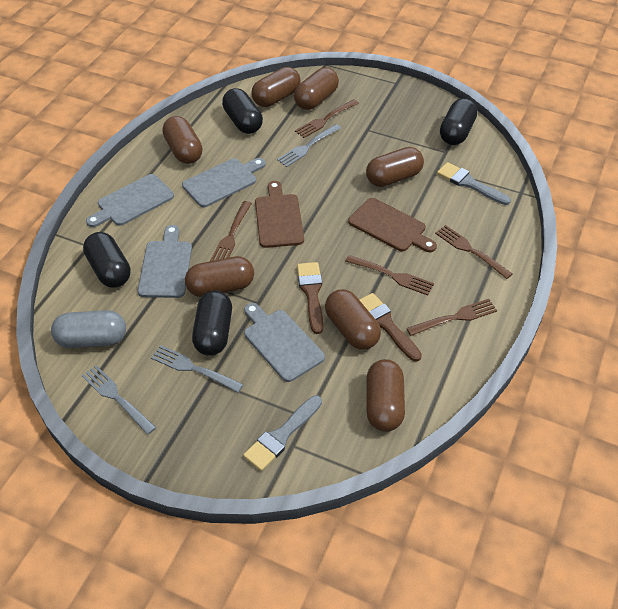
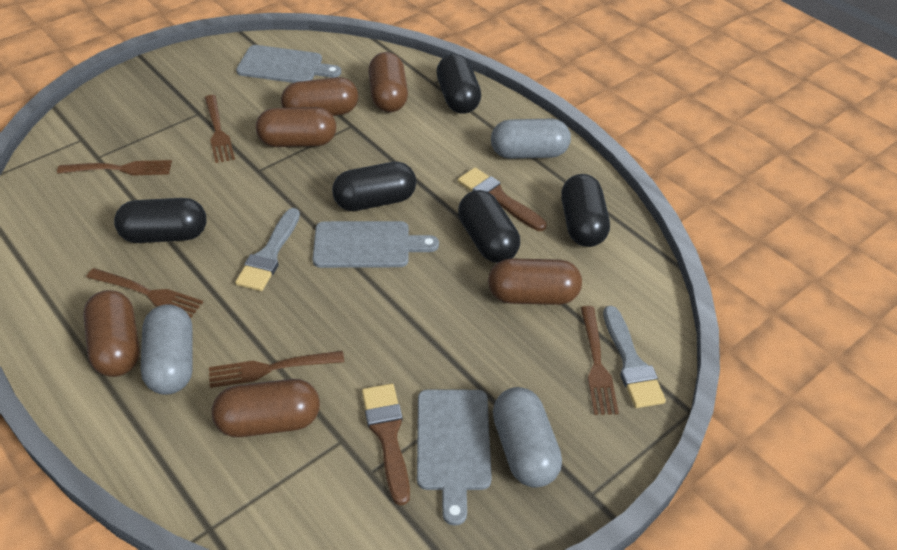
black capsule: 4 -> 5
brown capsule: 7 -> 6
brown cutting board: 2 -> 0
grey capsule: 1 -> 3
grey cutting board: 4 -> 3
grey fork: 3 -> 0

